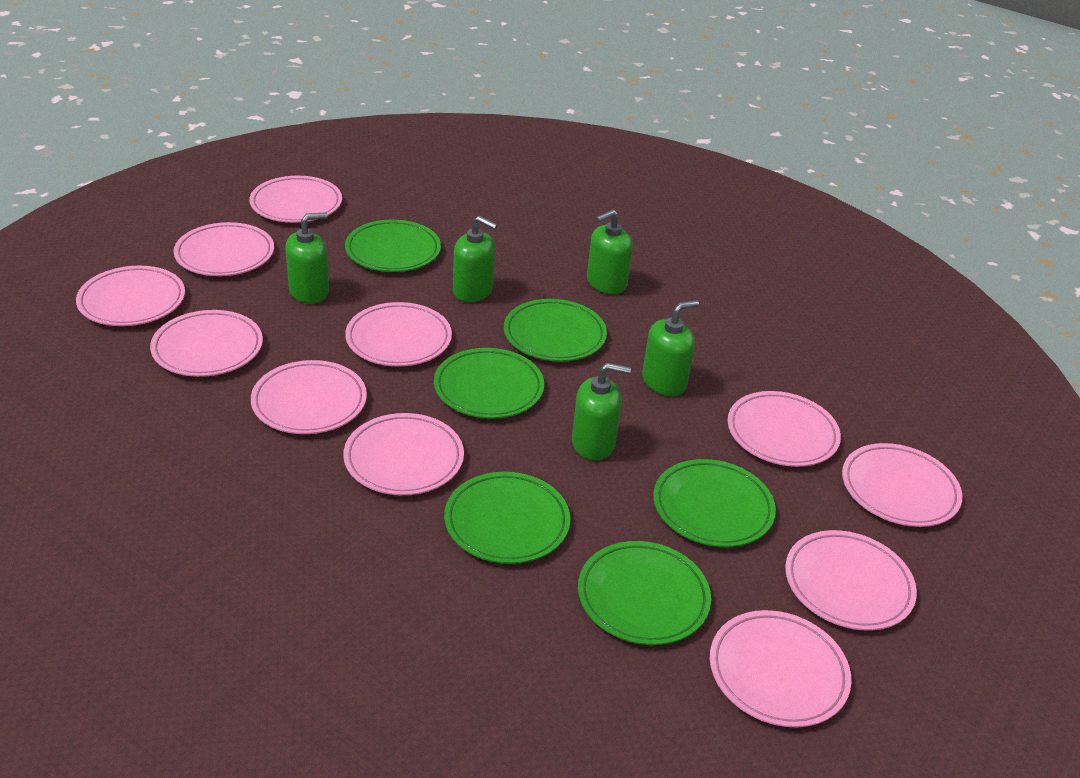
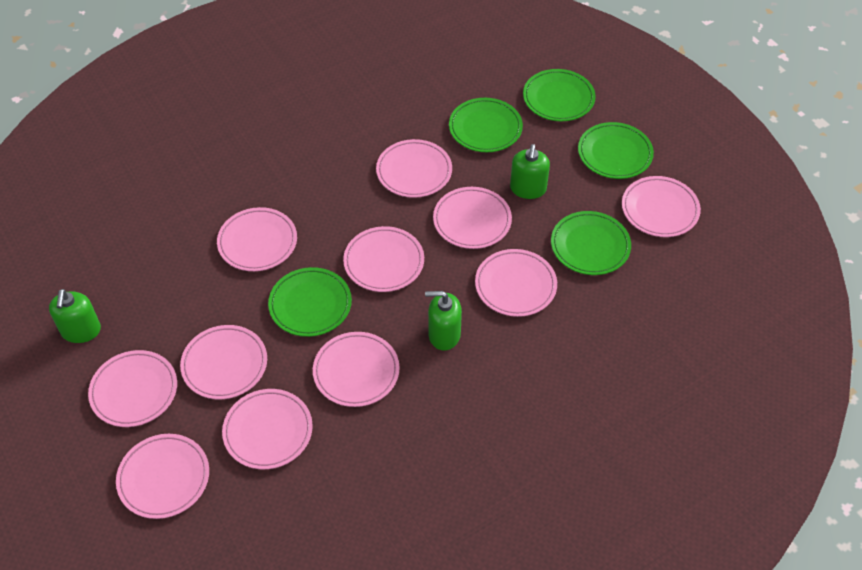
green plate: 6 -> 5
green soap dispenser: 5 -> 3

